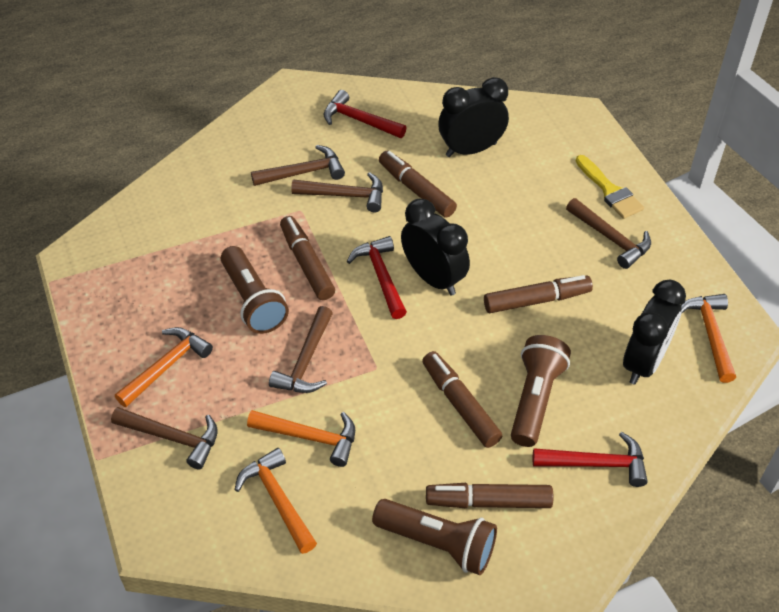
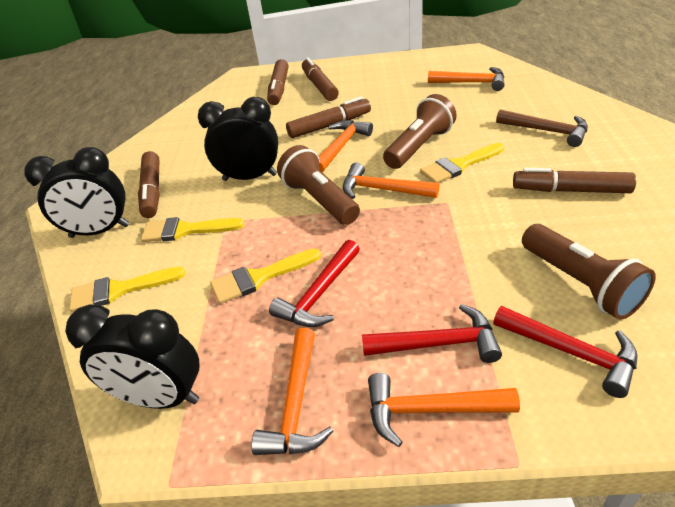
brown hammer: 5 -> 1
orange hammer: 4 -> 5
yellow brush: 1 -> 4

